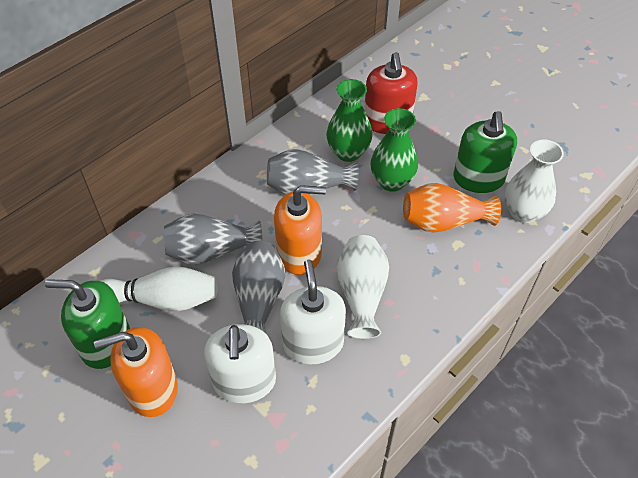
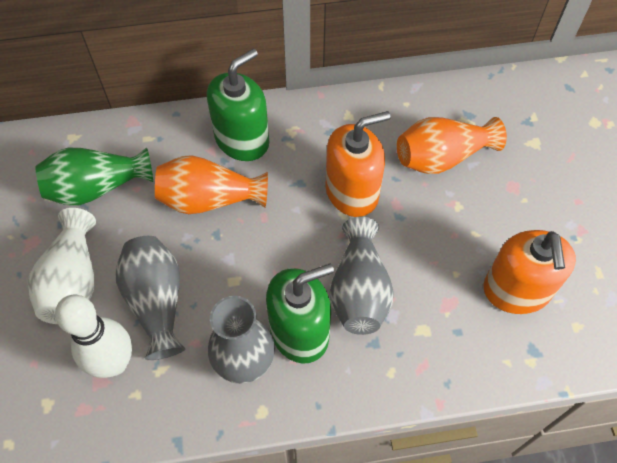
green vase: 2 -> 1
orange vase: 1 -> 2
red soap dispenser: 1 -> 0
white soap dispenser: 2 -> 0
white vase: 2 -> 1

